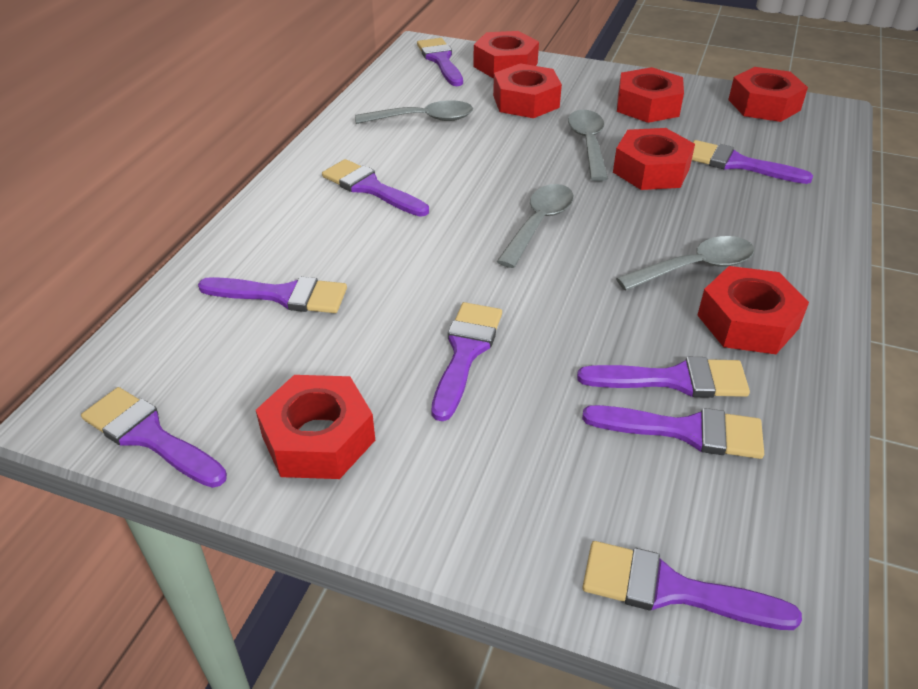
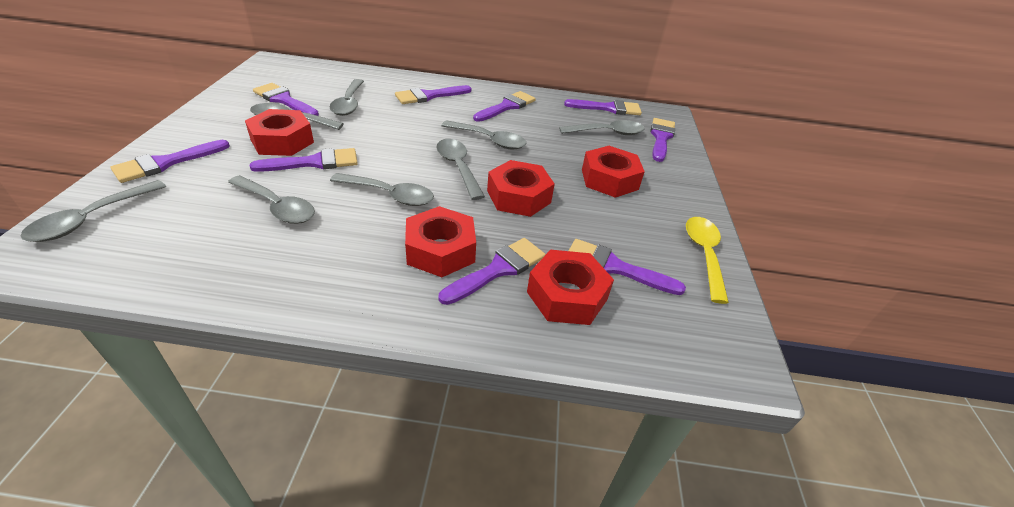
grey spoon: 4 -> 8
red nut: 7 -> 5
yellow spoon: 0 -> 1

